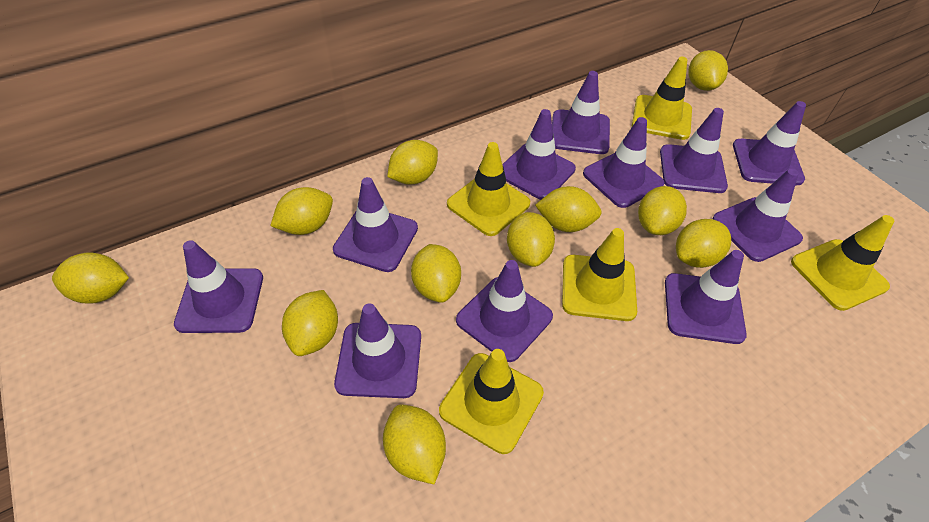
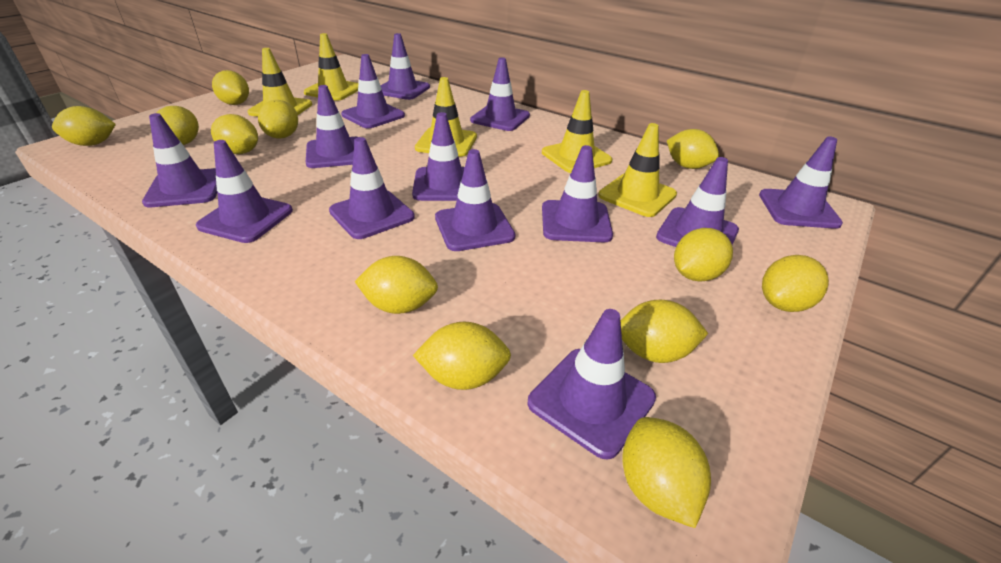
purple traffic cone: 11 -> 13
yellow lemon: 11 -> 12

